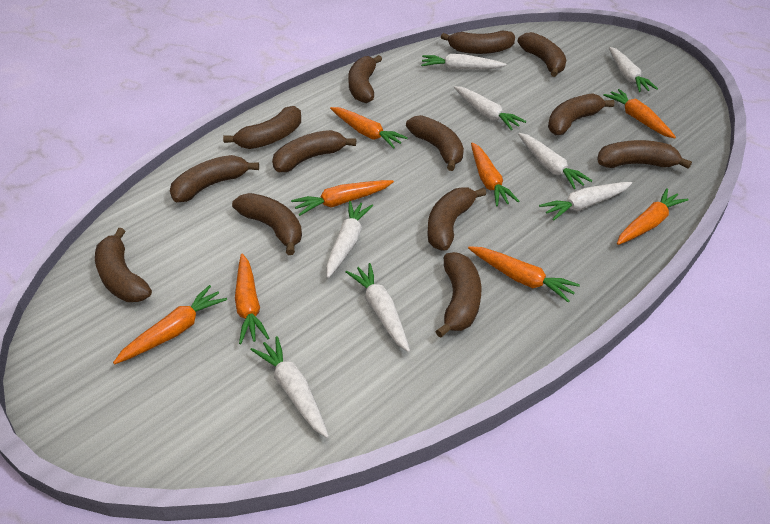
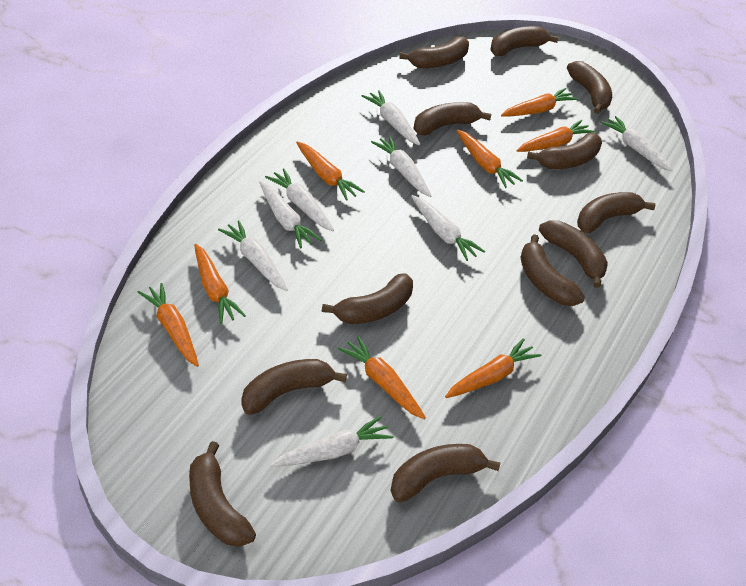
brown banana: 13 -> 12

